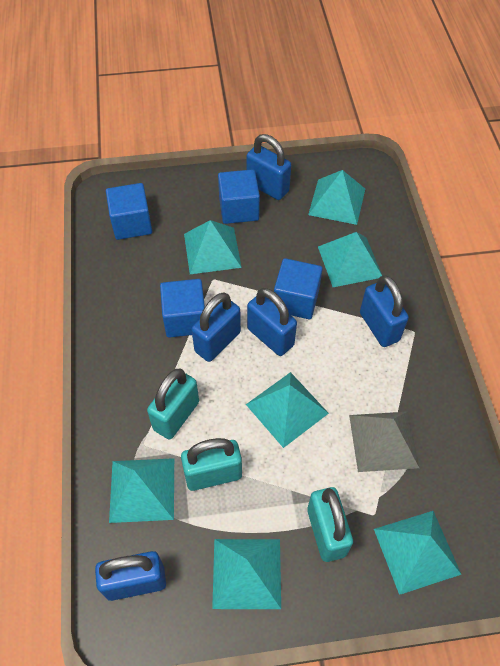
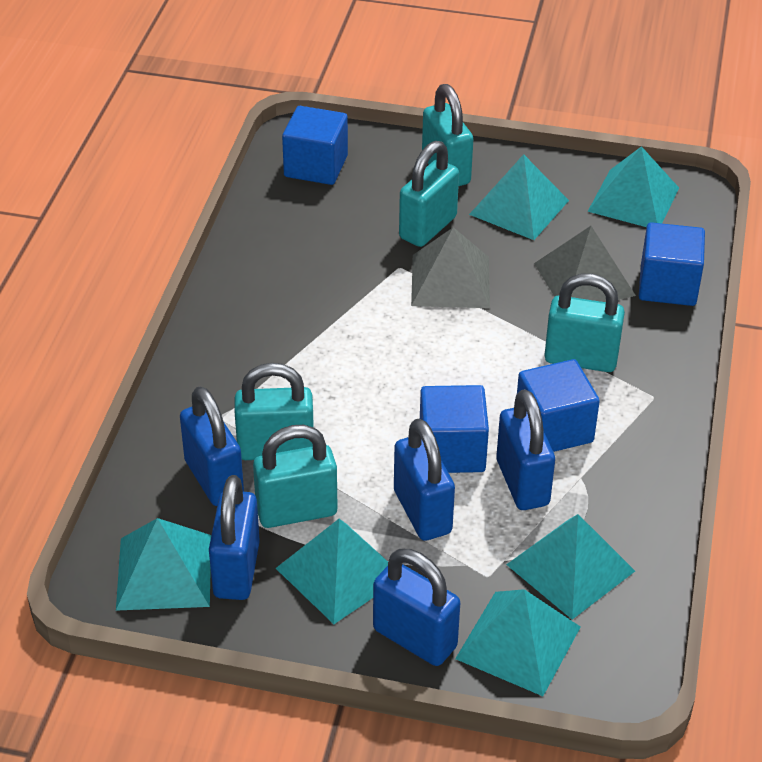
grey pyramid: 1 -> 2
turquoise padlock: 3 -> 5
turquoise pyramid: 7 -> 6

